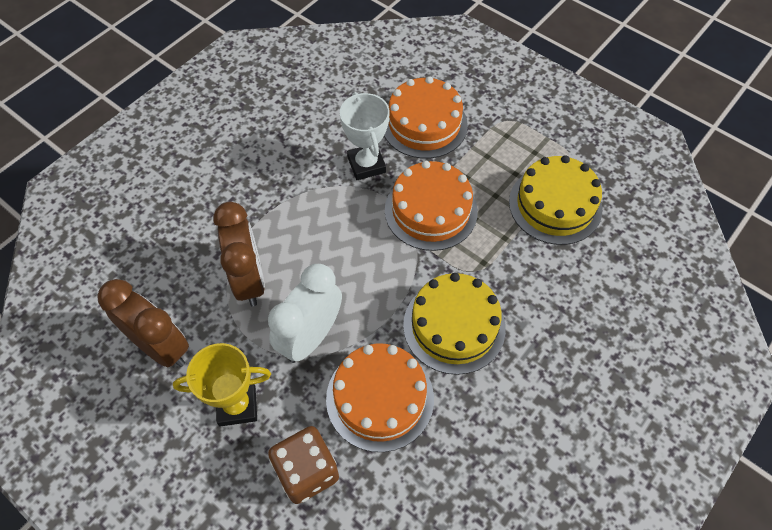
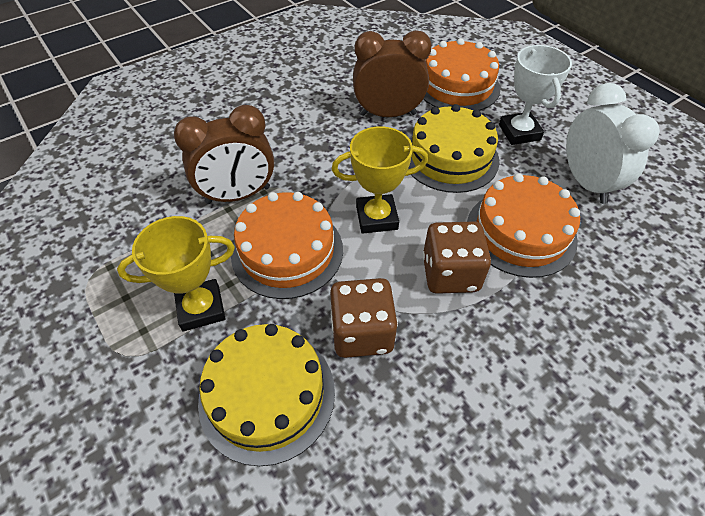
brown dice: 1 -> 2
yellow trophy: 1 -> 2

